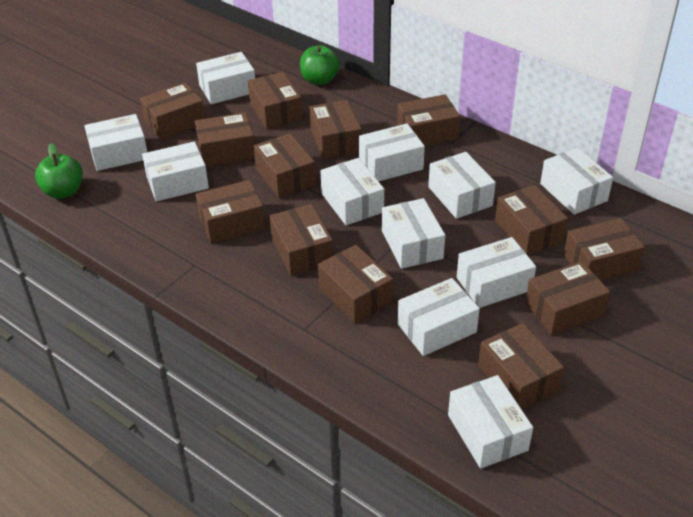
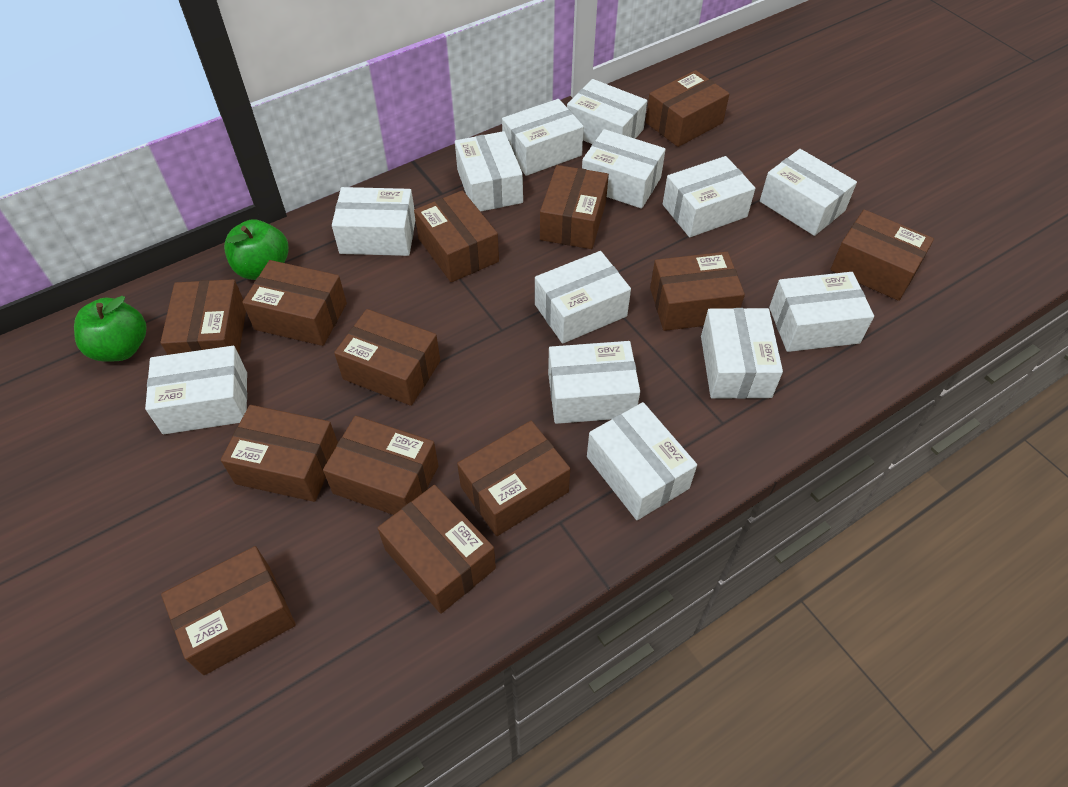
white box: 11 -> 13

